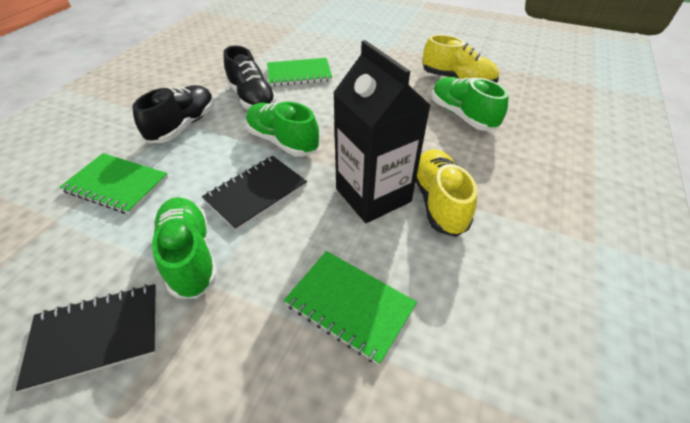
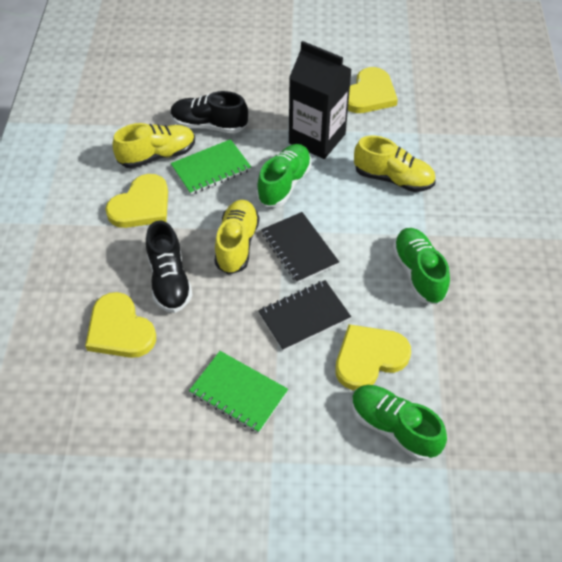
green notebook: 3 -> 2
yellow heart: 0 -> 4
yellow shoe: 2 -> 3

